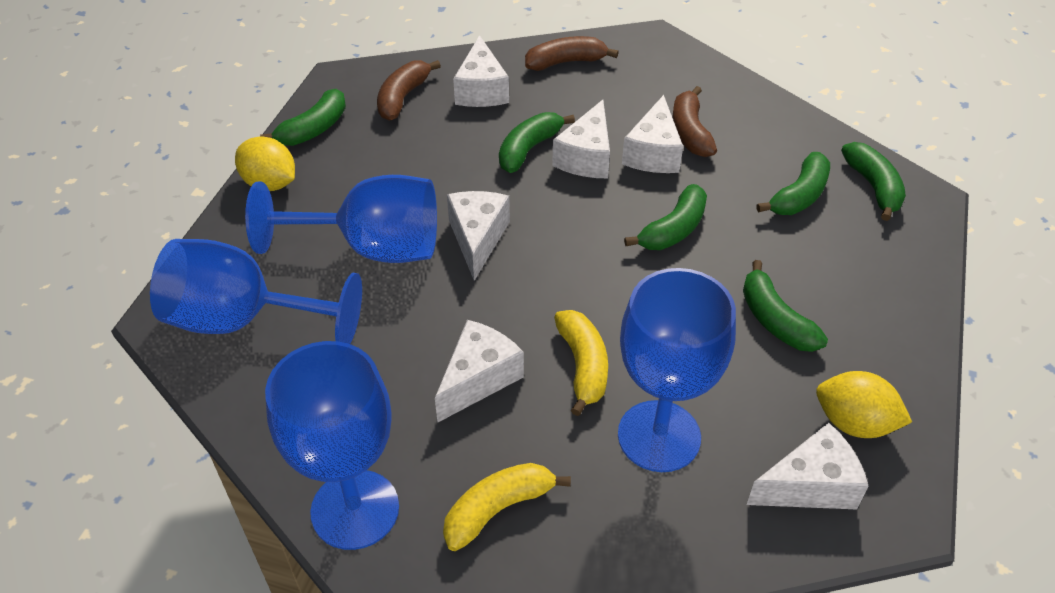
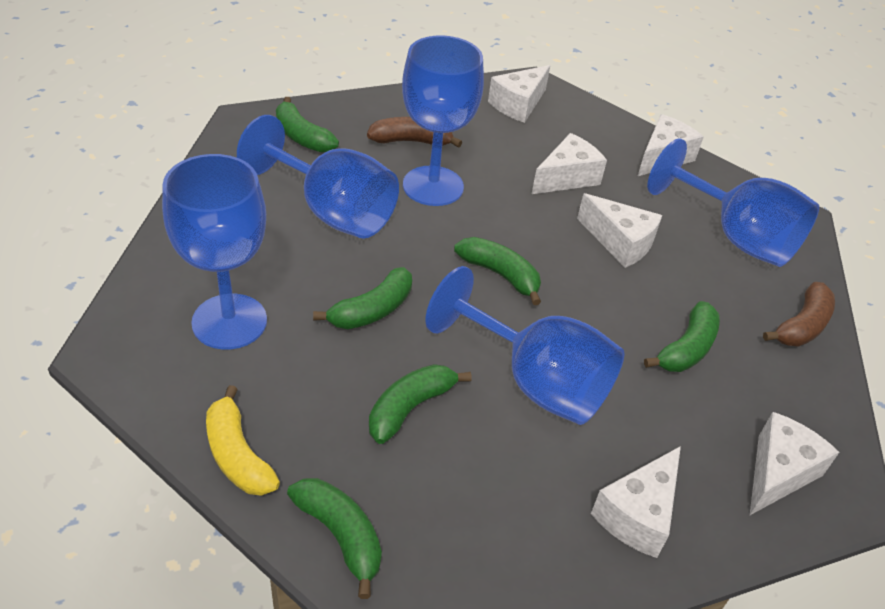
blue goblet: 4 -> 5
brown banana: 3 -> 2
yellow banana: 2 -> 1
yellow lemon: 2 -> 0

